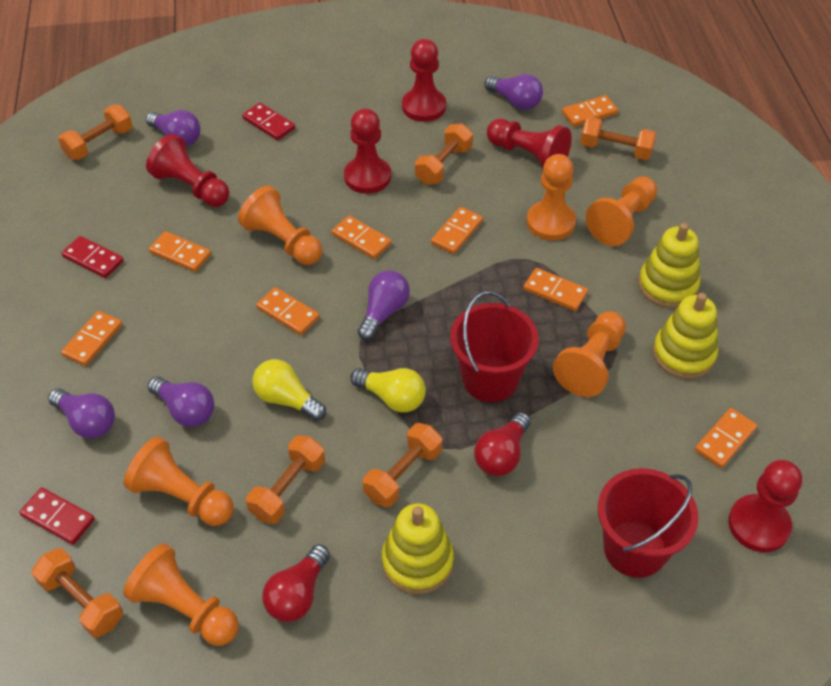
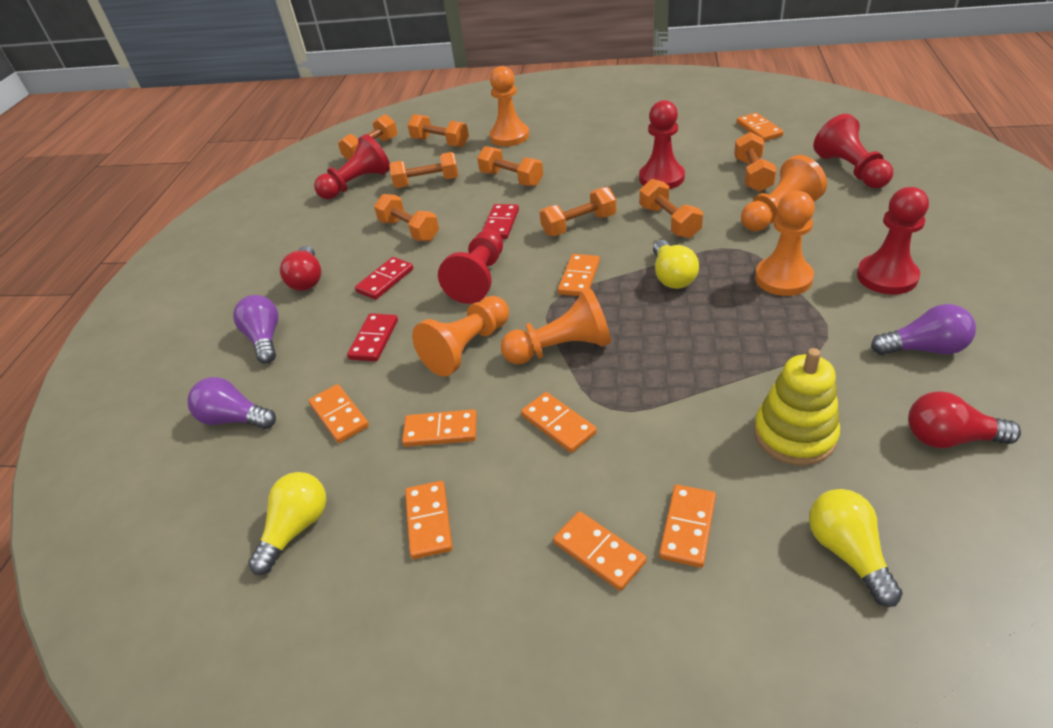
orange dumbbell: 6 -> 8
orange pawn: 6 -> 5
purple light bulb: 5 -> 3
red bucket: 2 -> 0
yellow light bulb: 2 -> 3
yellow stacking toy: 3 -> 1

